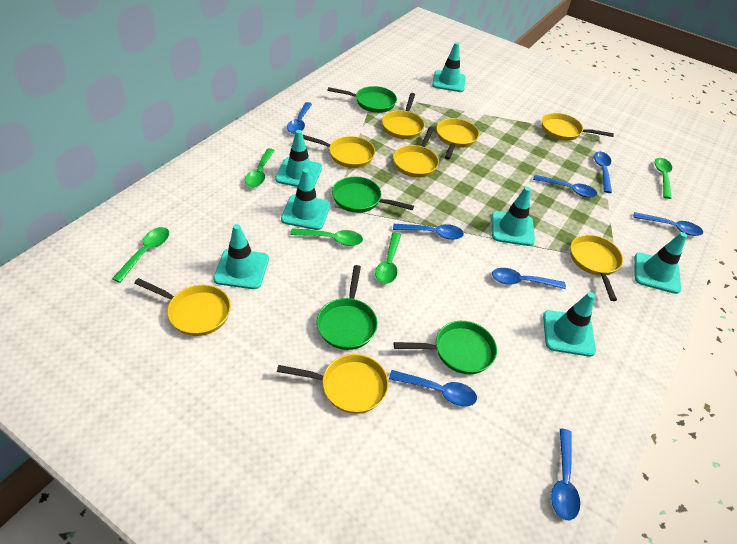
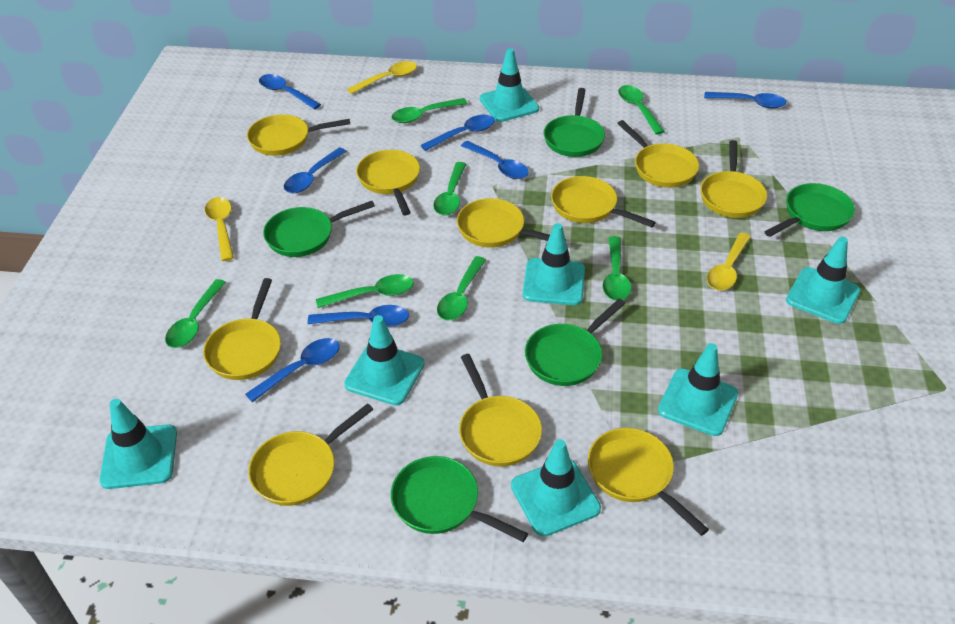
blue spoon: 8 -> 7
green pan: 4 -> 5
green spoon: 5 -> 7
yellow pan: 8 -> 10
yellow spoon: 0 -> 3

